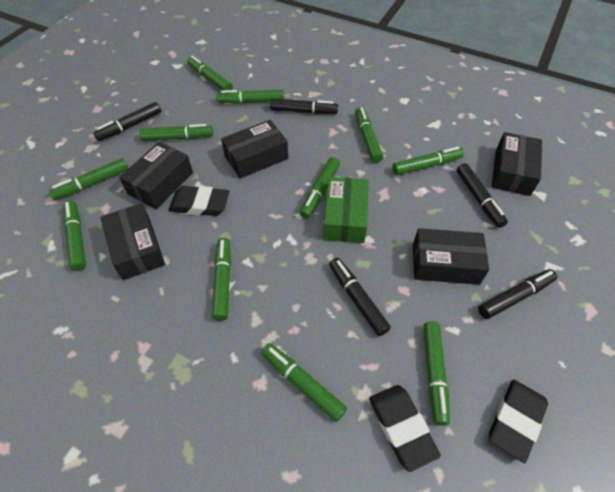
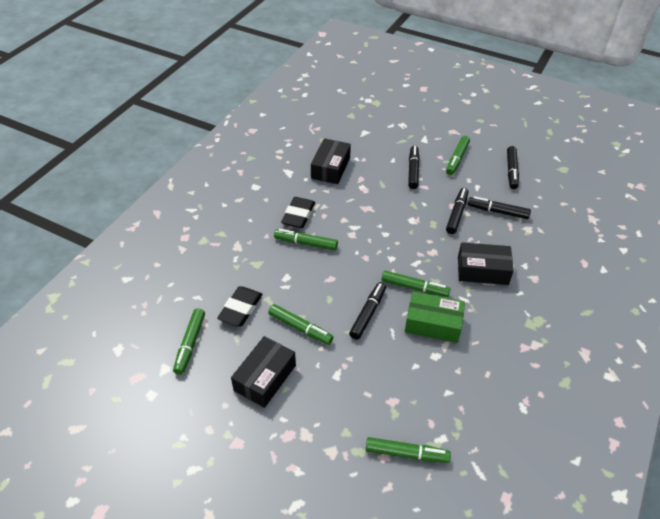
black box: 5 -> 3
black eraser: 3 -> 2
green marker: 11 -> 6

